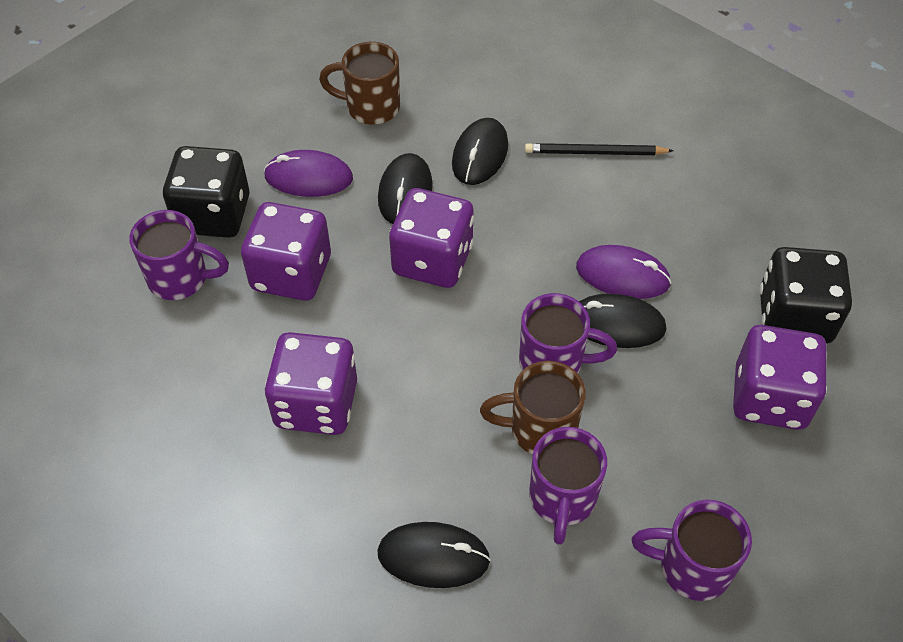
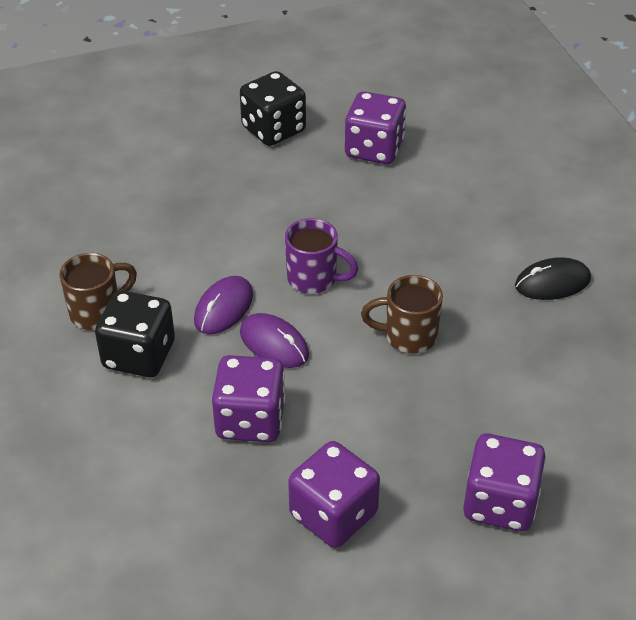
black mouse: 4 -> 1
black pencil: 1 -> 0
purple mug: 4 -> 1

